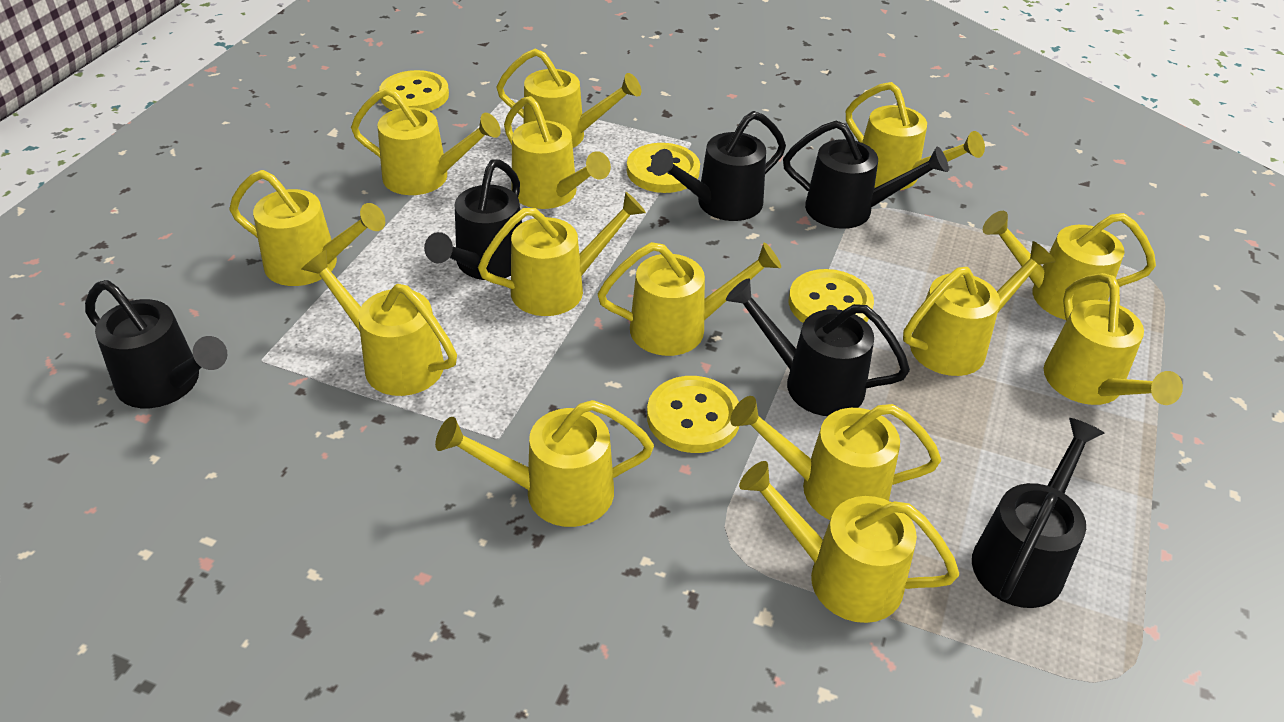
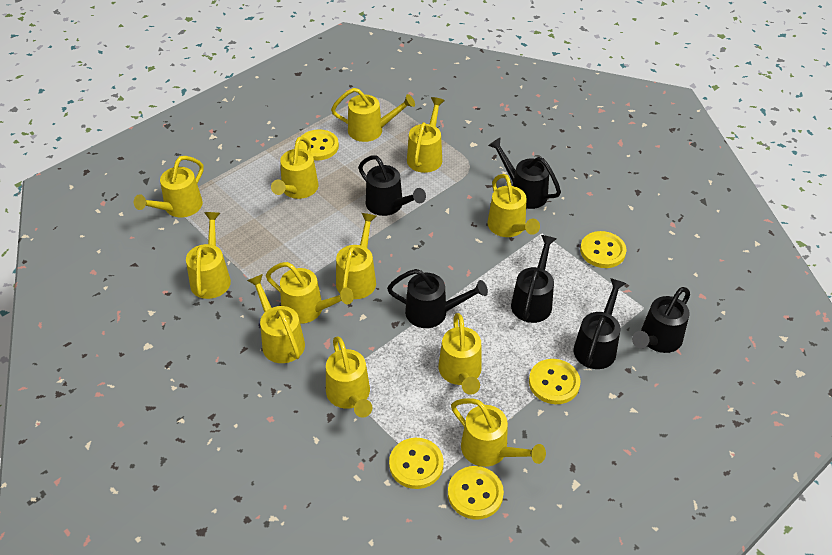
yellow button: 4 -> 5
yellow watering can: 14 -> 12

